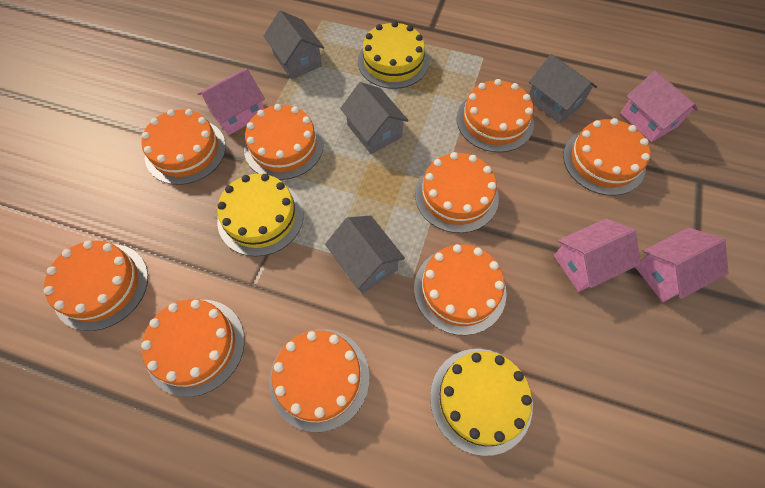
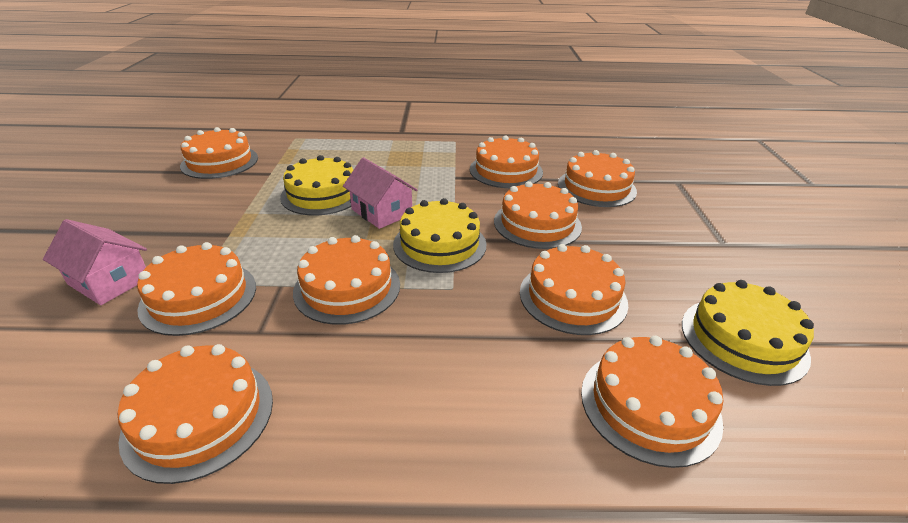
grey house: 4 -> 0
pink house: 4 -> 2

